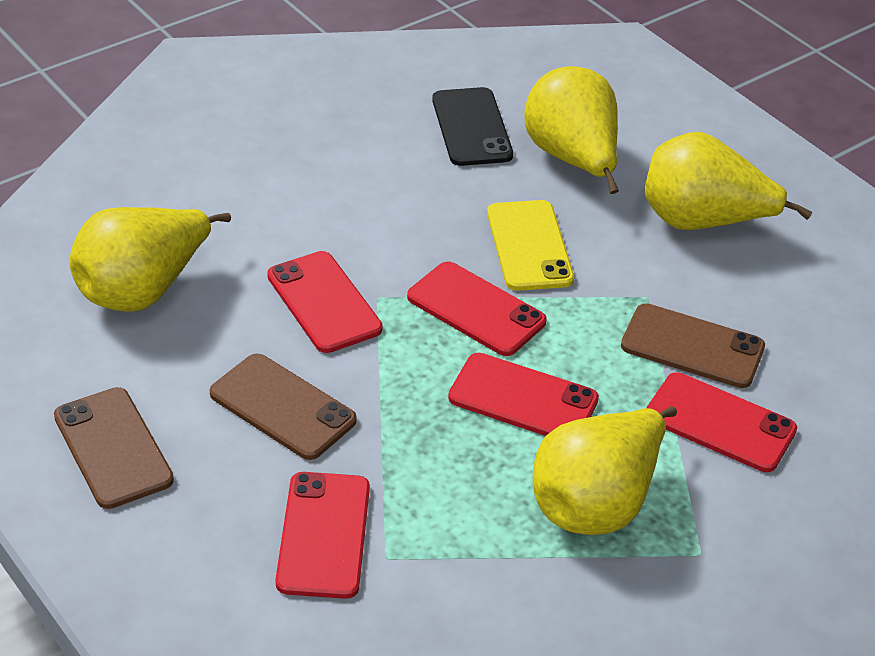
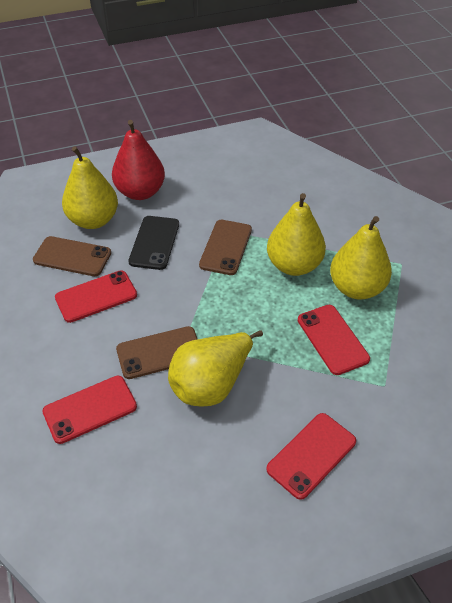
red pear: 0 -> 1
red phone: 5 -> 4
yellow phone: 1 -> 0

